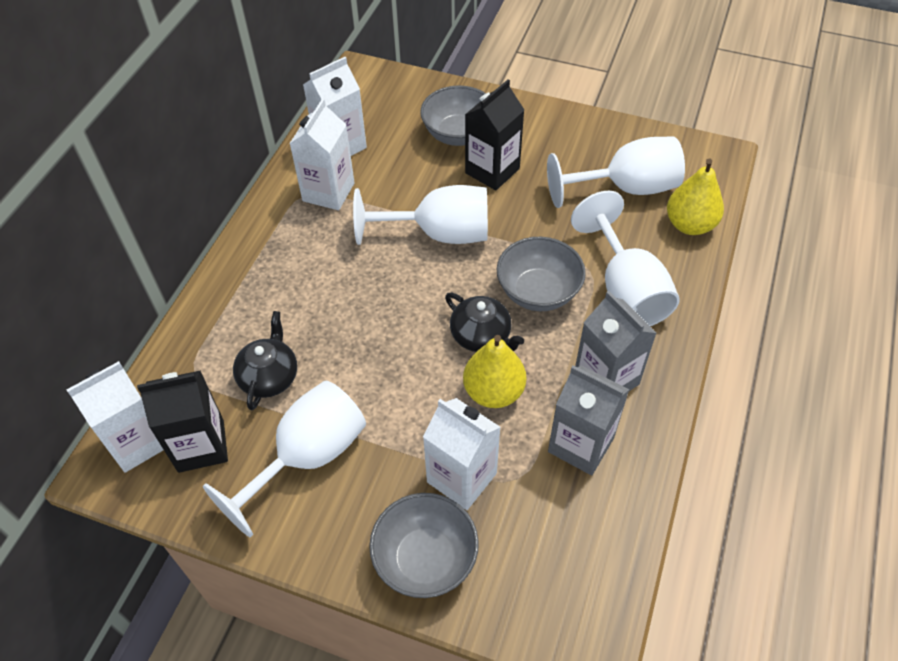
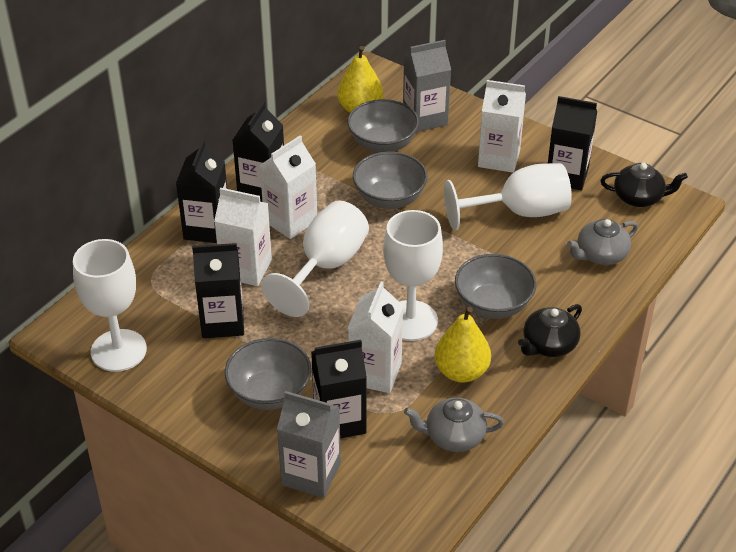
black carton: 2 -> 5
grey bowl: 3 -> 4
grey teapot: 0 -> 2

